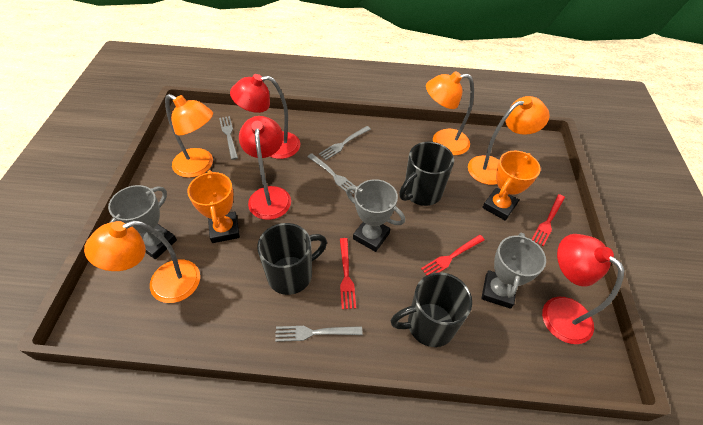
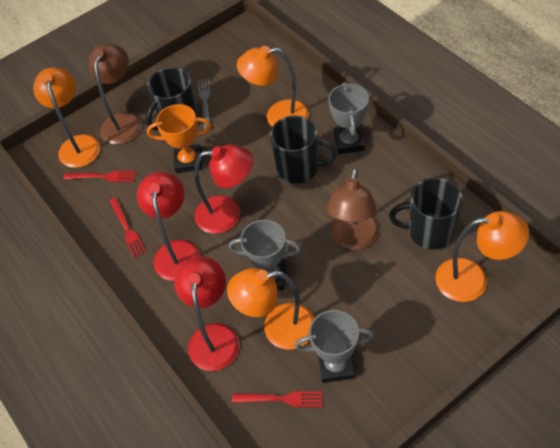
brown lamp: 0 -> 2
grey fork: 4 -> 1
orange trophy: 2 -> 1

